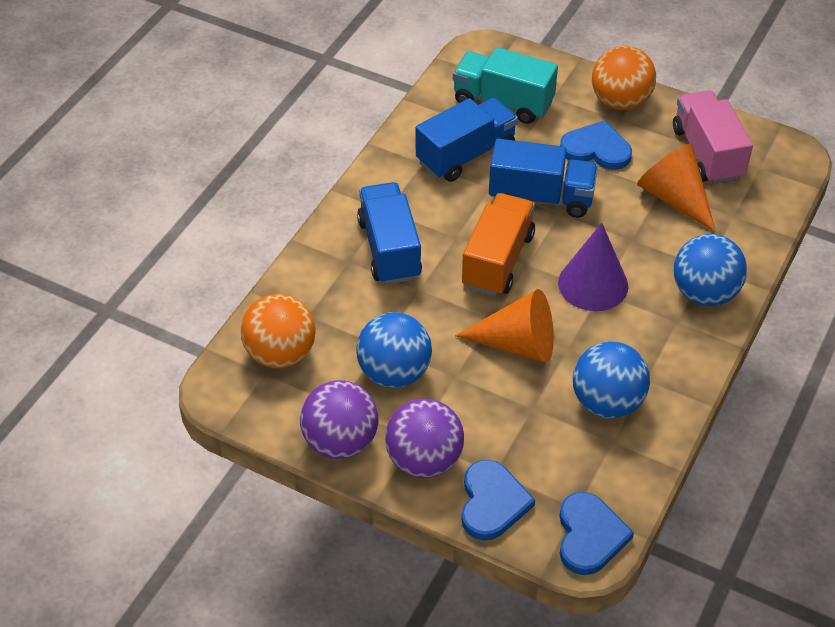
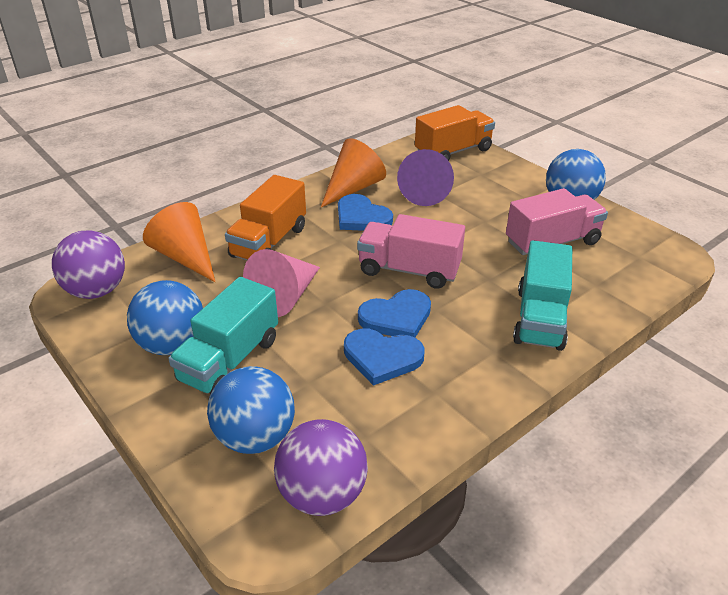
blue truck: 3 -> 0
orange ball: 2 -> 0
orange truck: 1 -> 2
pink cone: 0 -> 1
pink truck: 1 -> 2
turquoise truck: 1 -> 2

